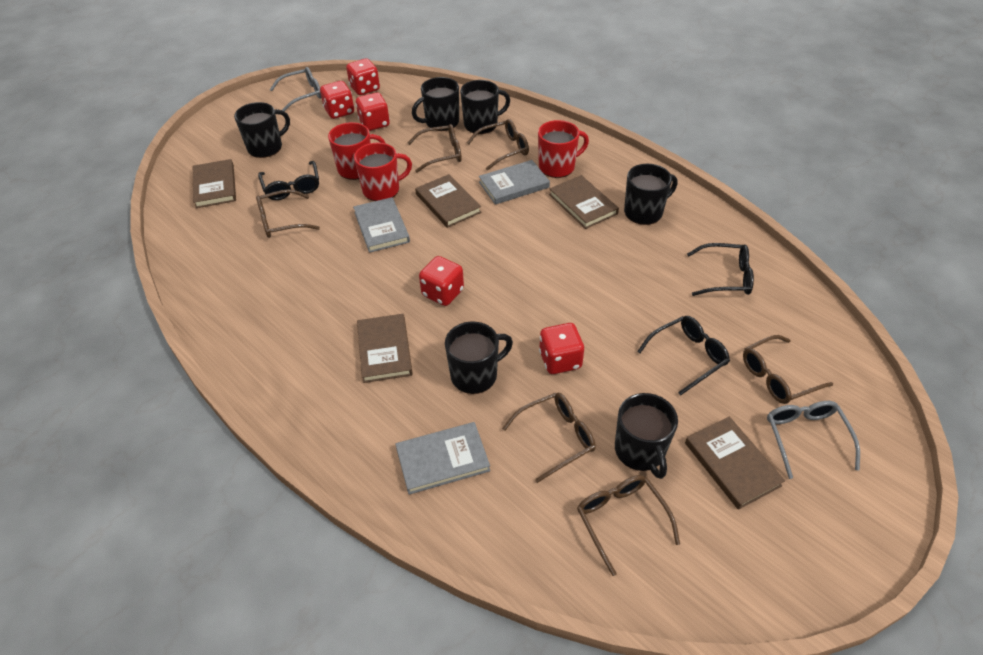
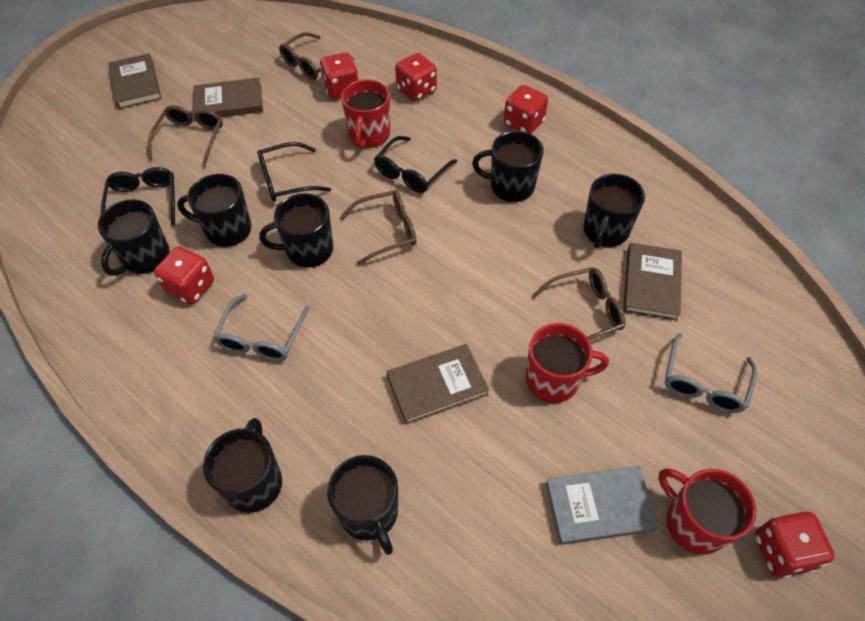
black mug: 6 -> 7
brown book: 5 -> 4
brown glasses: 6 -> 4
grey book: 3 -> 1

